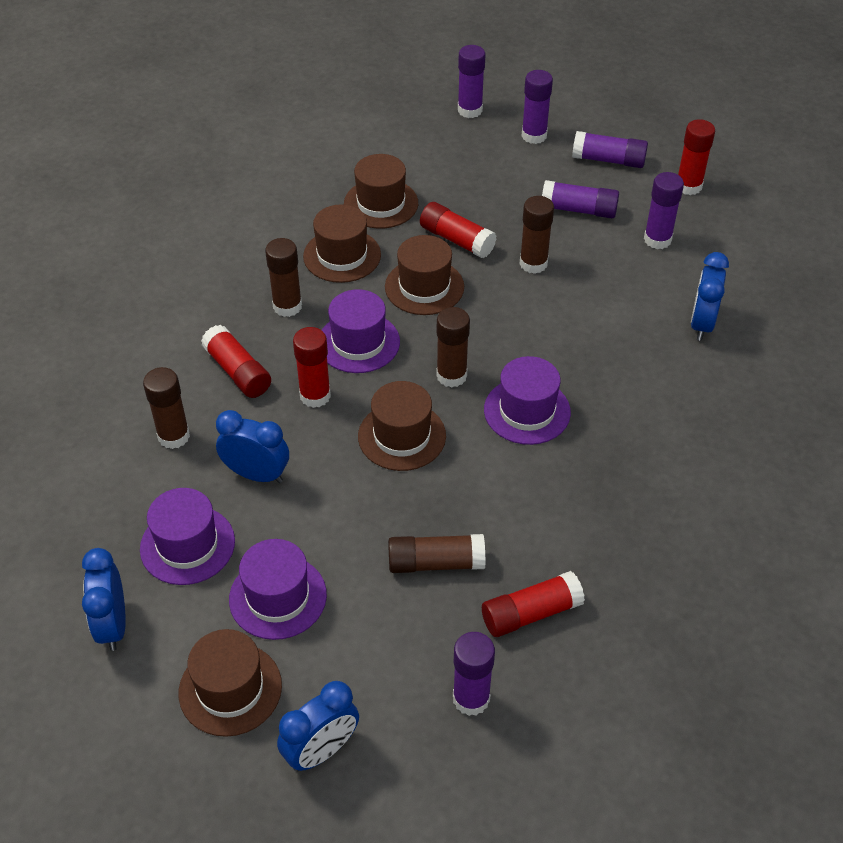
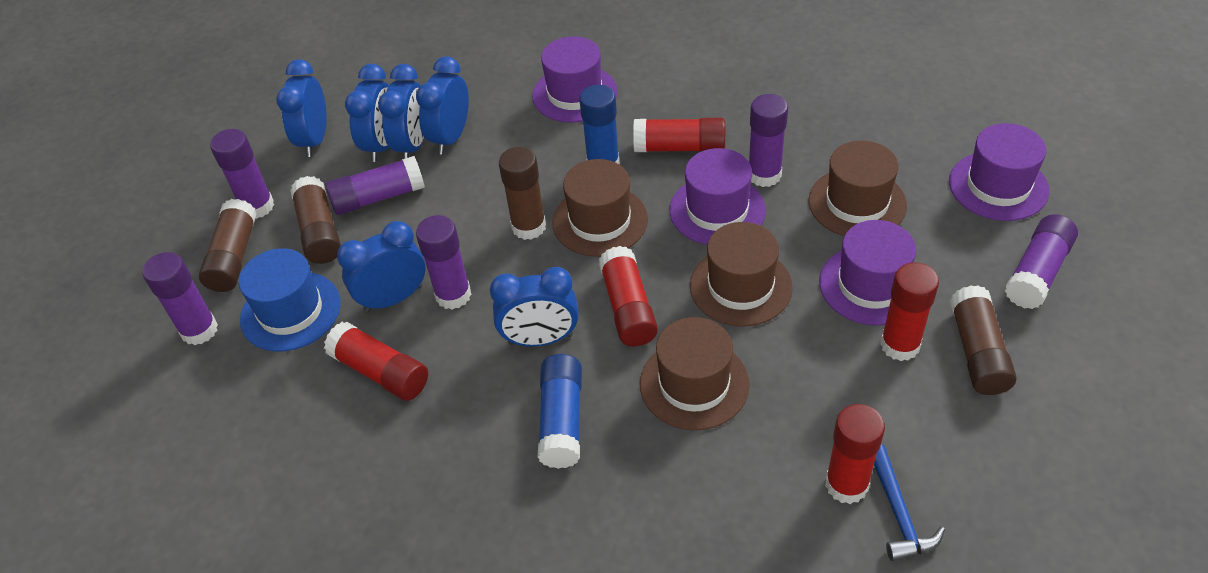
blue clock: 4 -> 6
blue glue stick: 0 -> 2
blue hammer: 0 -> 1
blue hat: 0 -> 1
brown glue stick: 5 -> 4
brown hat: 5 -> 4

